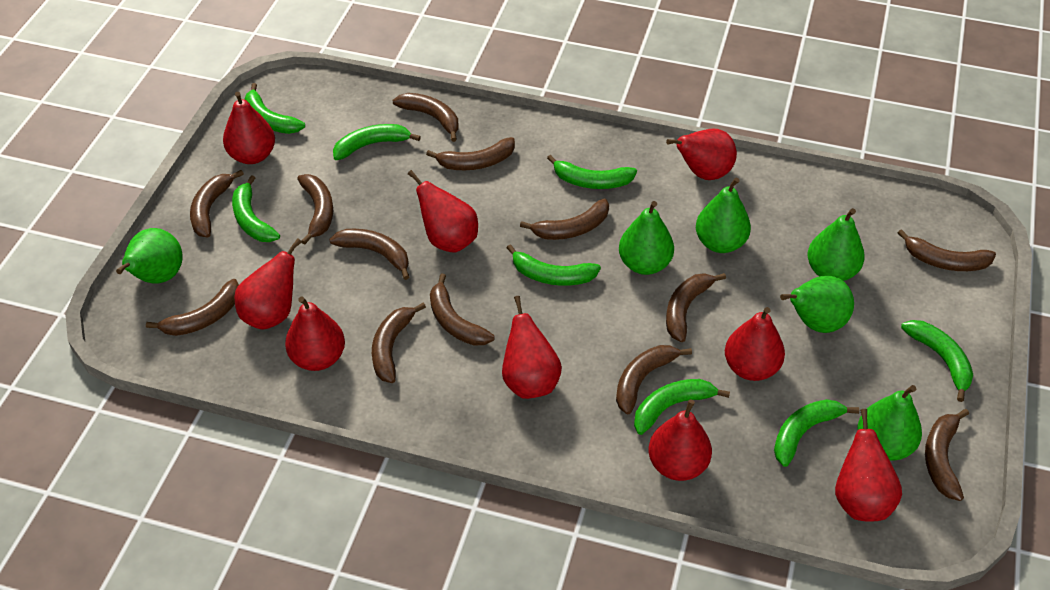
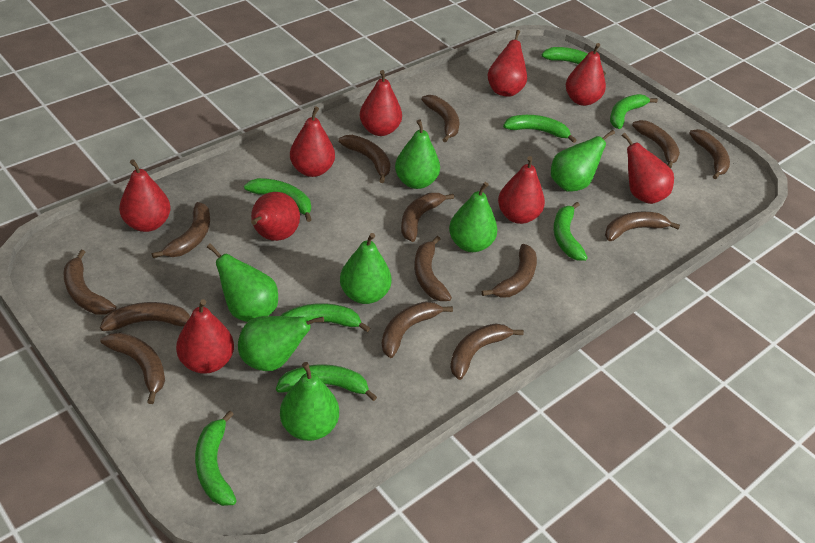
brown banana: 13 -> 14
green pear: 6 -> 7

